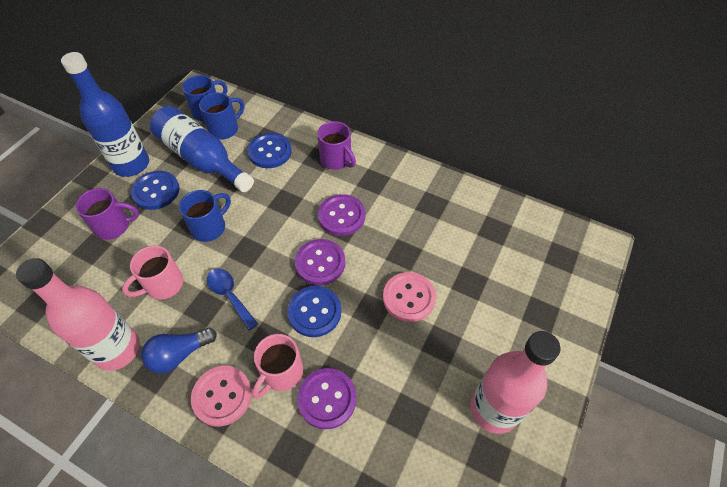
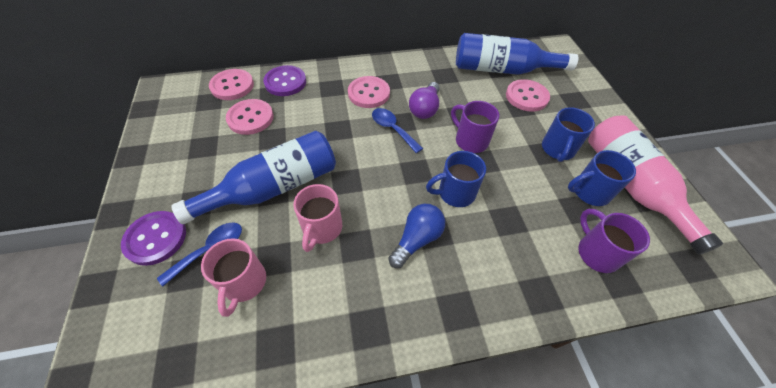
blue button: 3 -> 0
blue spoon: 1 -> 2
pink bottle: 2 -> 1
pink button: 2 -> 4
purple button: 3 -> 2
purple light bulb: 0 -> 1

